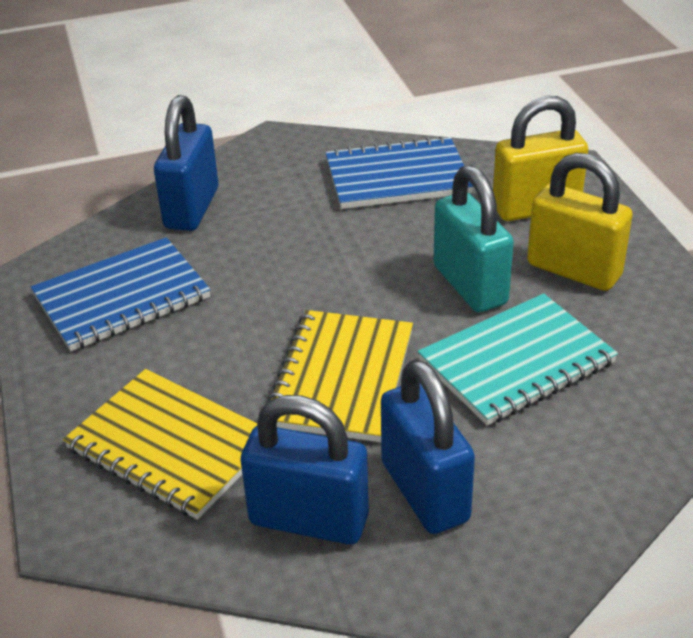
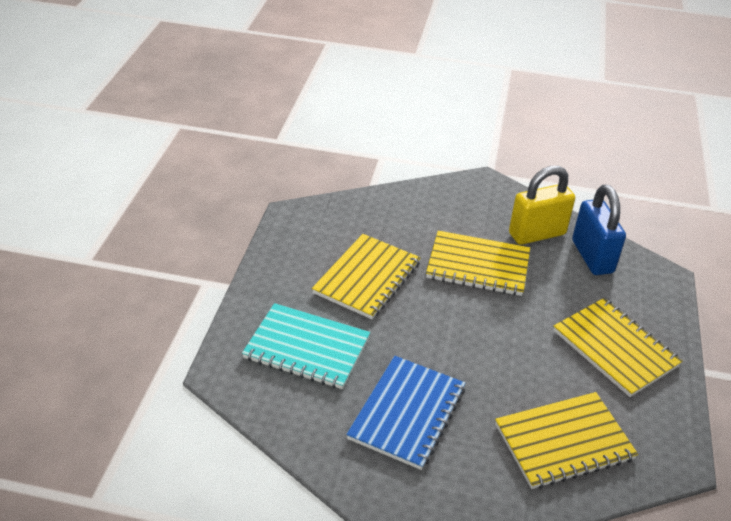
blue notebook: 2 -> 1
blue padlock: 3 -> 1
turquoise padlock: 1 -> 0
yellow notebook: 2 -> 4
yellow padlock: 2 -> 1

